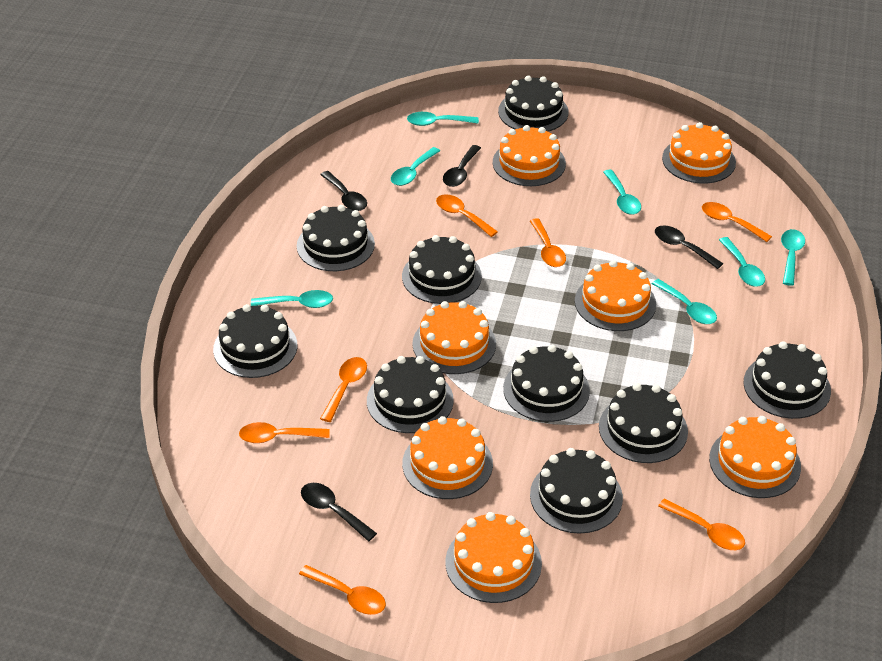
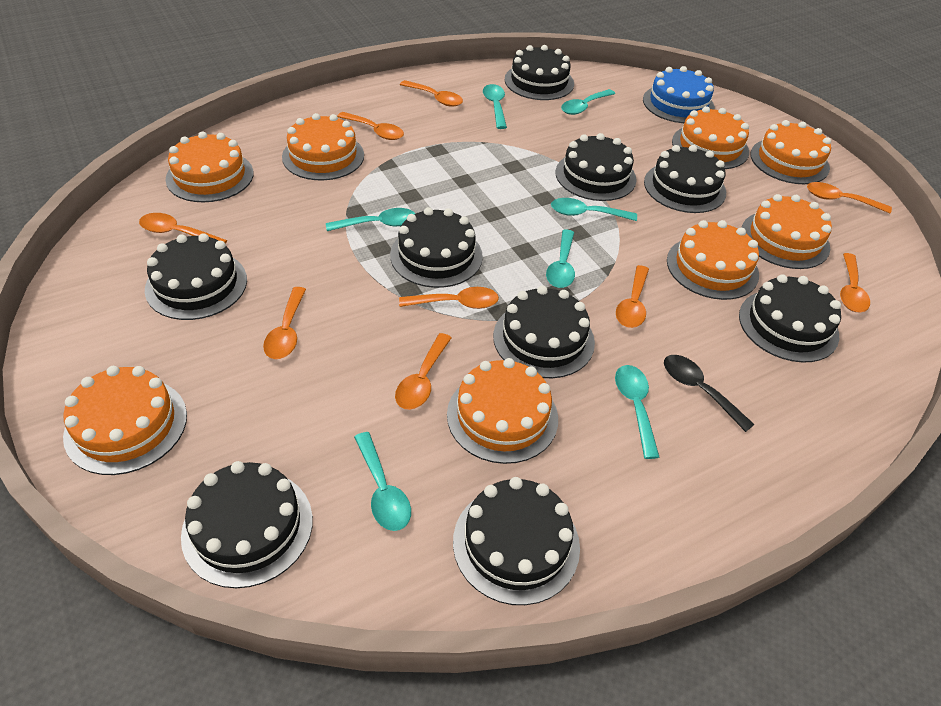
black spoon: 4 -> 1
blue cake: 0 -> 1
orange cake: 7 -> 8
orange spoon: 7 -> 9

